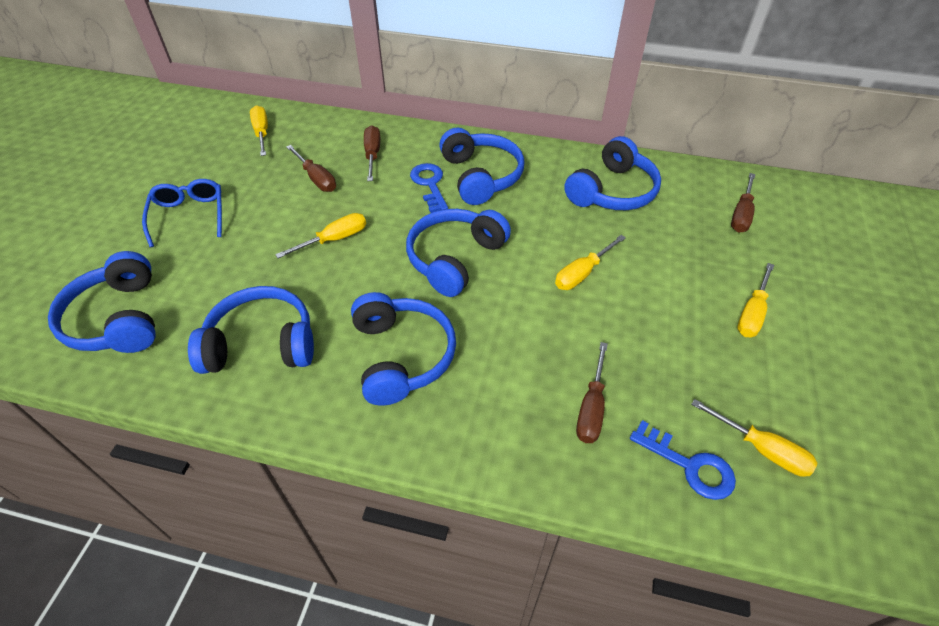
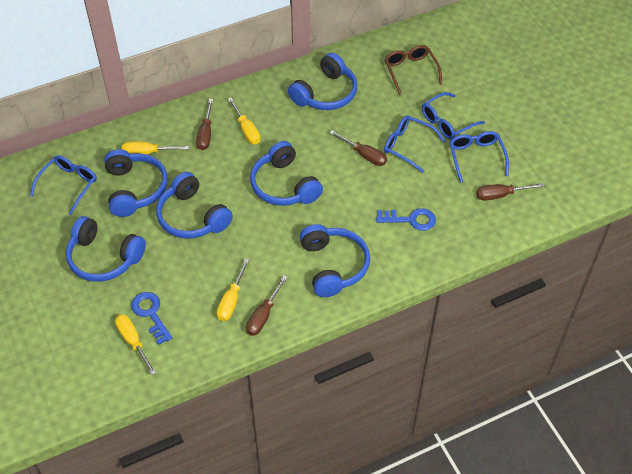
blue glasses: 1 -> 4
brown glasses: 0 -> 1
yellow screwdriver: 5 -> 4

